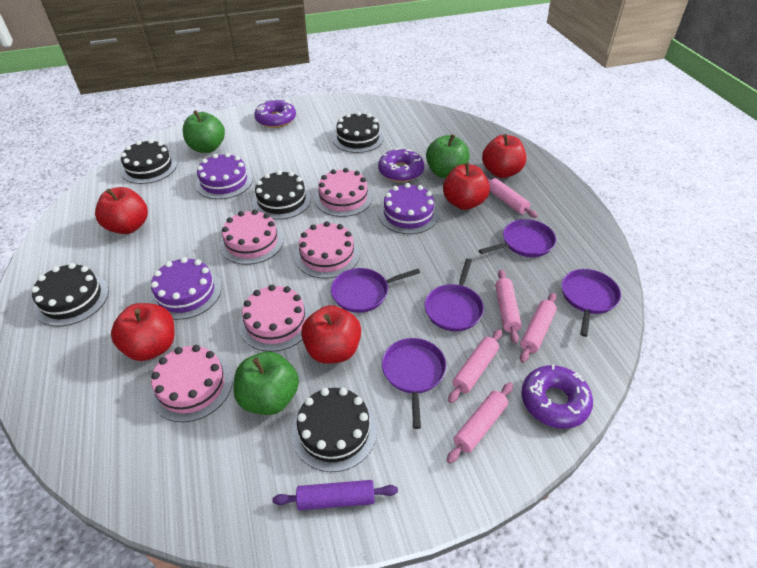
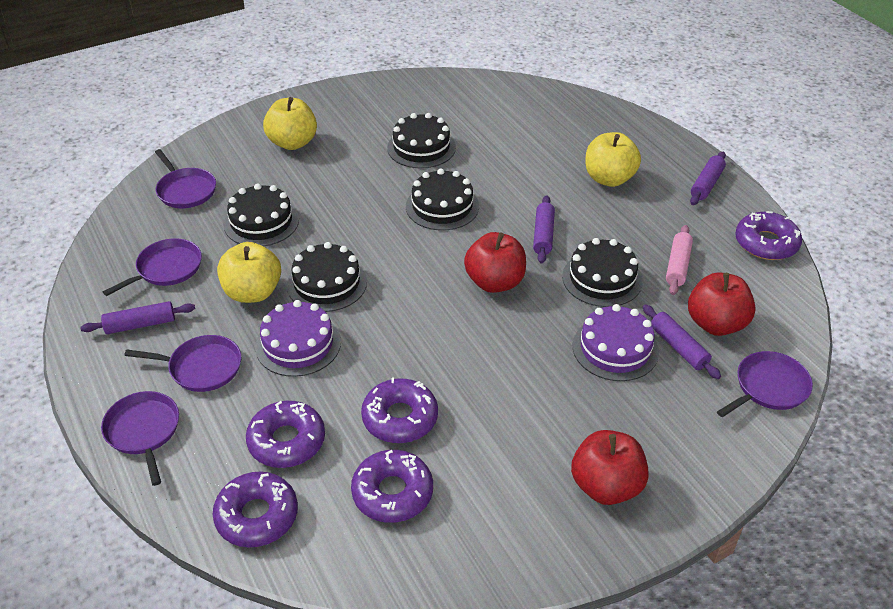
green apple: 3 -> 0
pink cake: 5 -> 0
pink rolling pin: 5 -> 1
purple cake: 3 -> 2
purple donut: 3 -> 5
purple rolling pin: 1 -> 4
red apple: 5 -> 3
yellow apple: 0 -> 3

